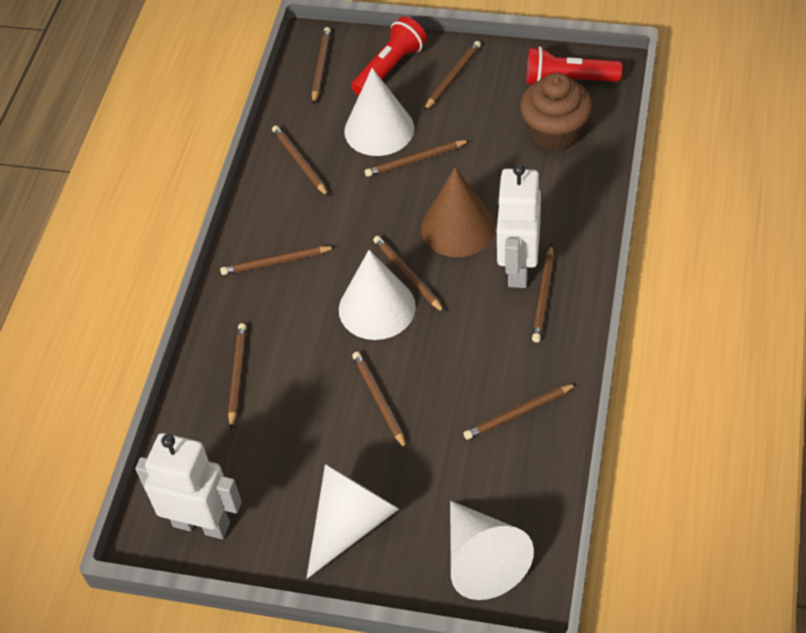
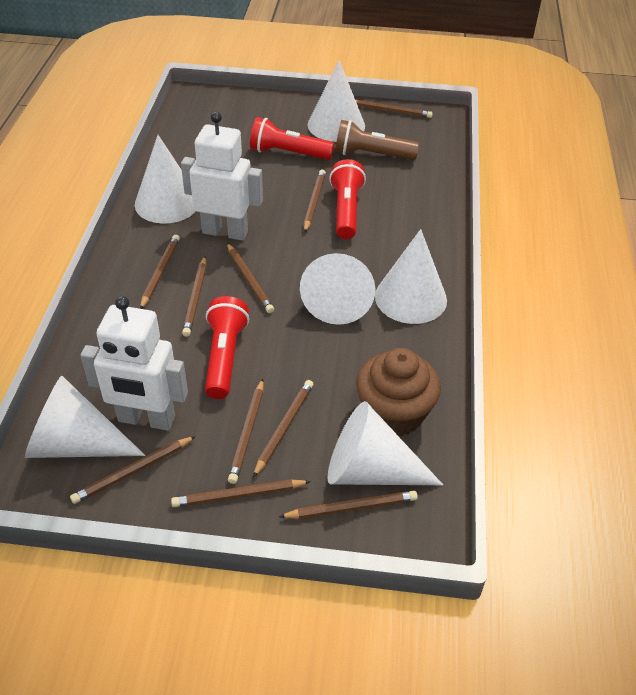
brown cone: 1 -> 0
brown flashlight: 0 -> 1
red flashlight: 2 -> 3
white cone: 4 -> 6

